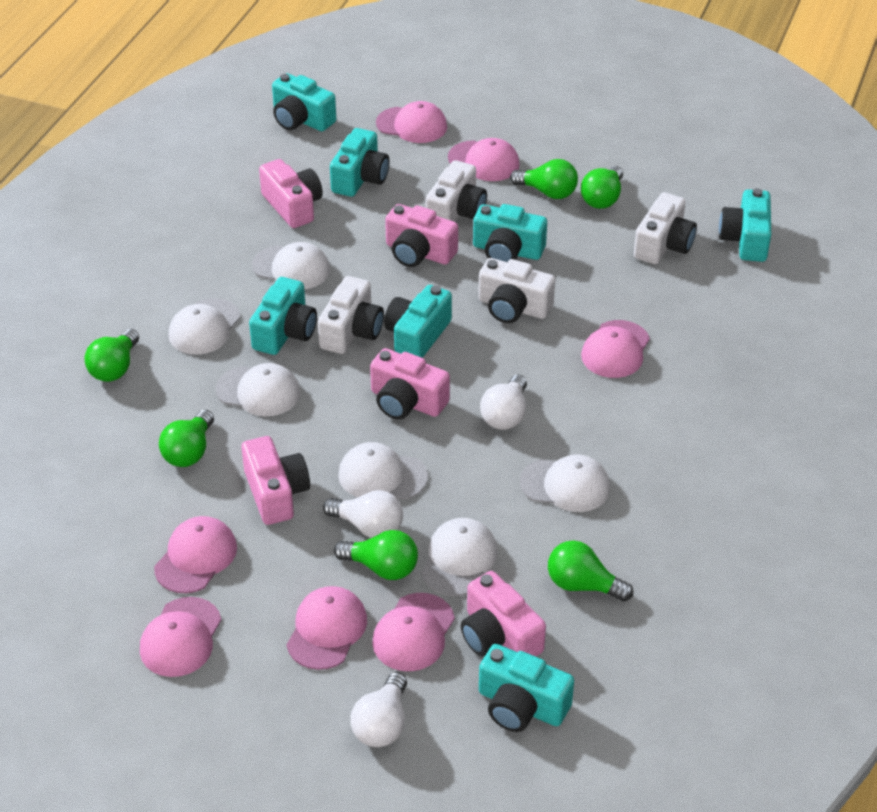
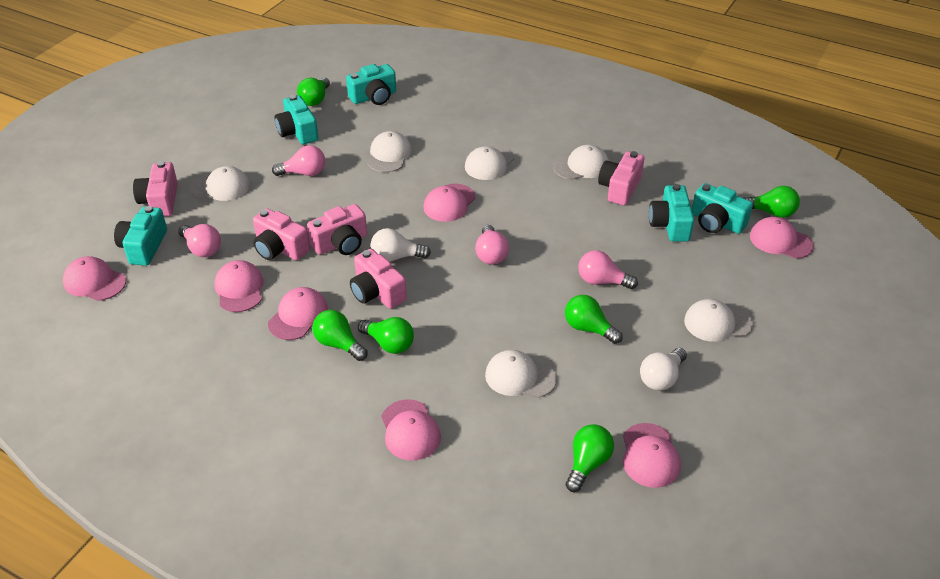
pink light bulb: 0 -> 4
turquoise camera: 7 -> 5
white camera: 4 -> 0
white light bulb: 3 -> 2

